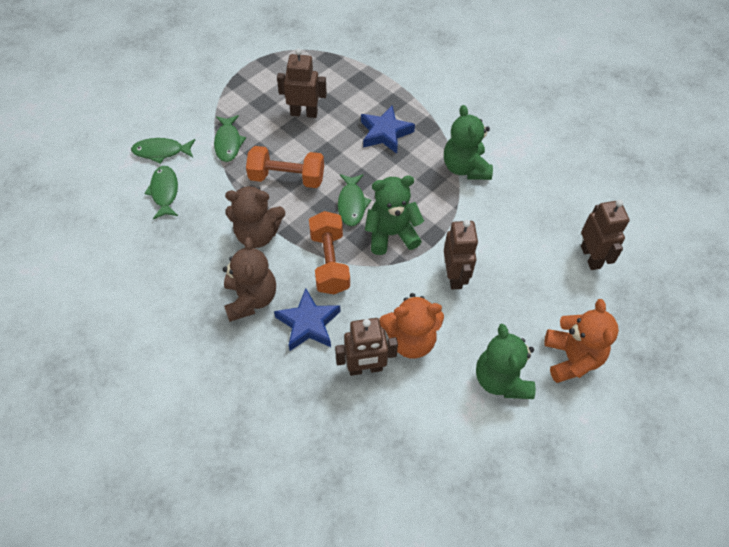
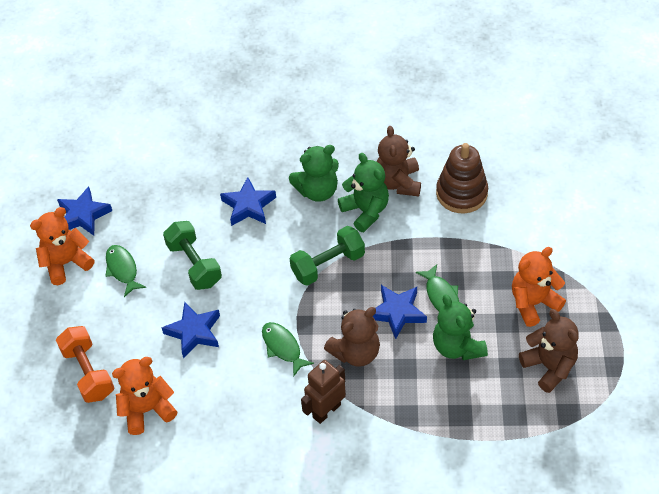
blue star: 2 -> 4
brown robot: 4 -> 1
brown stacking toy: 0 -> 1
brown teddy bear: 2 -> 3
green dumbbell: 0 -> 2
green fish: 4 -> 3
orange dumbbell: 2 -> 1
orange teddy bear: 2 -> 3

